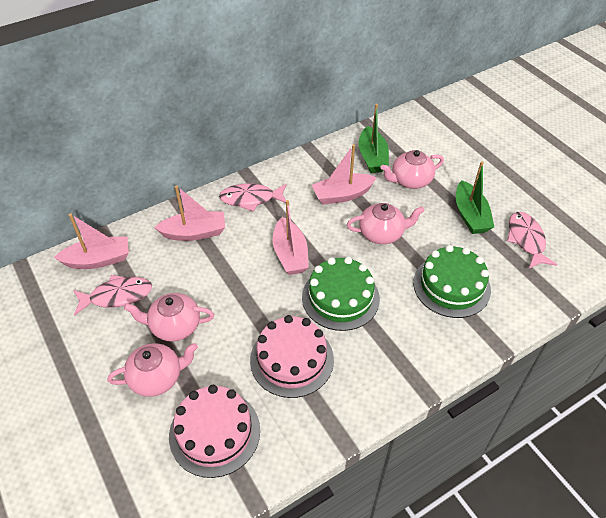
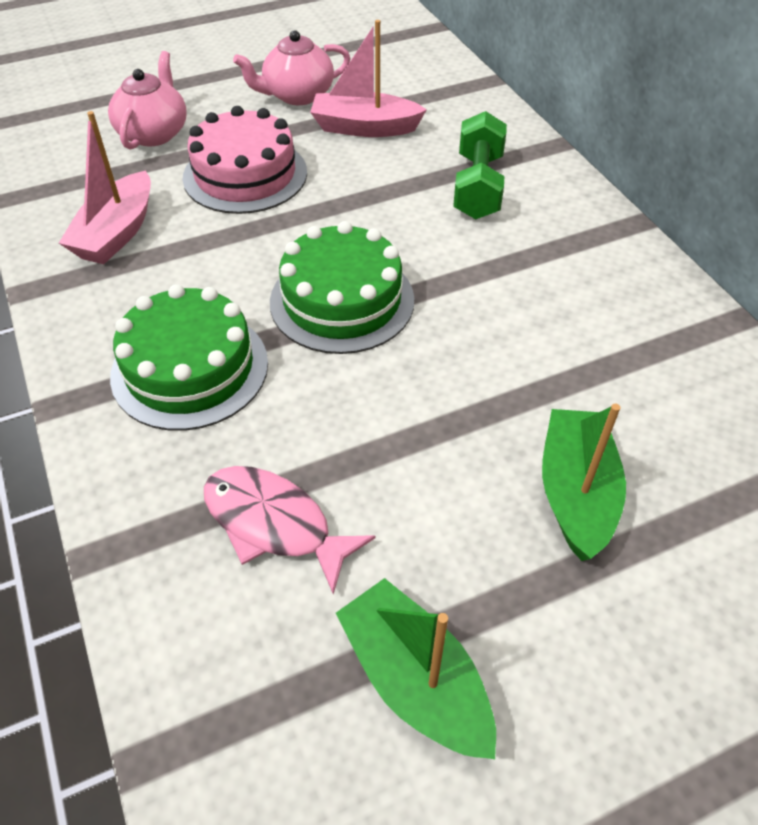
green dumbbell: 0 -> 1
pink boat: 4 -> 2
pink cake: 2 -> 1
pink fish: 3 -> 1
pink teapot: 4 -> 2

